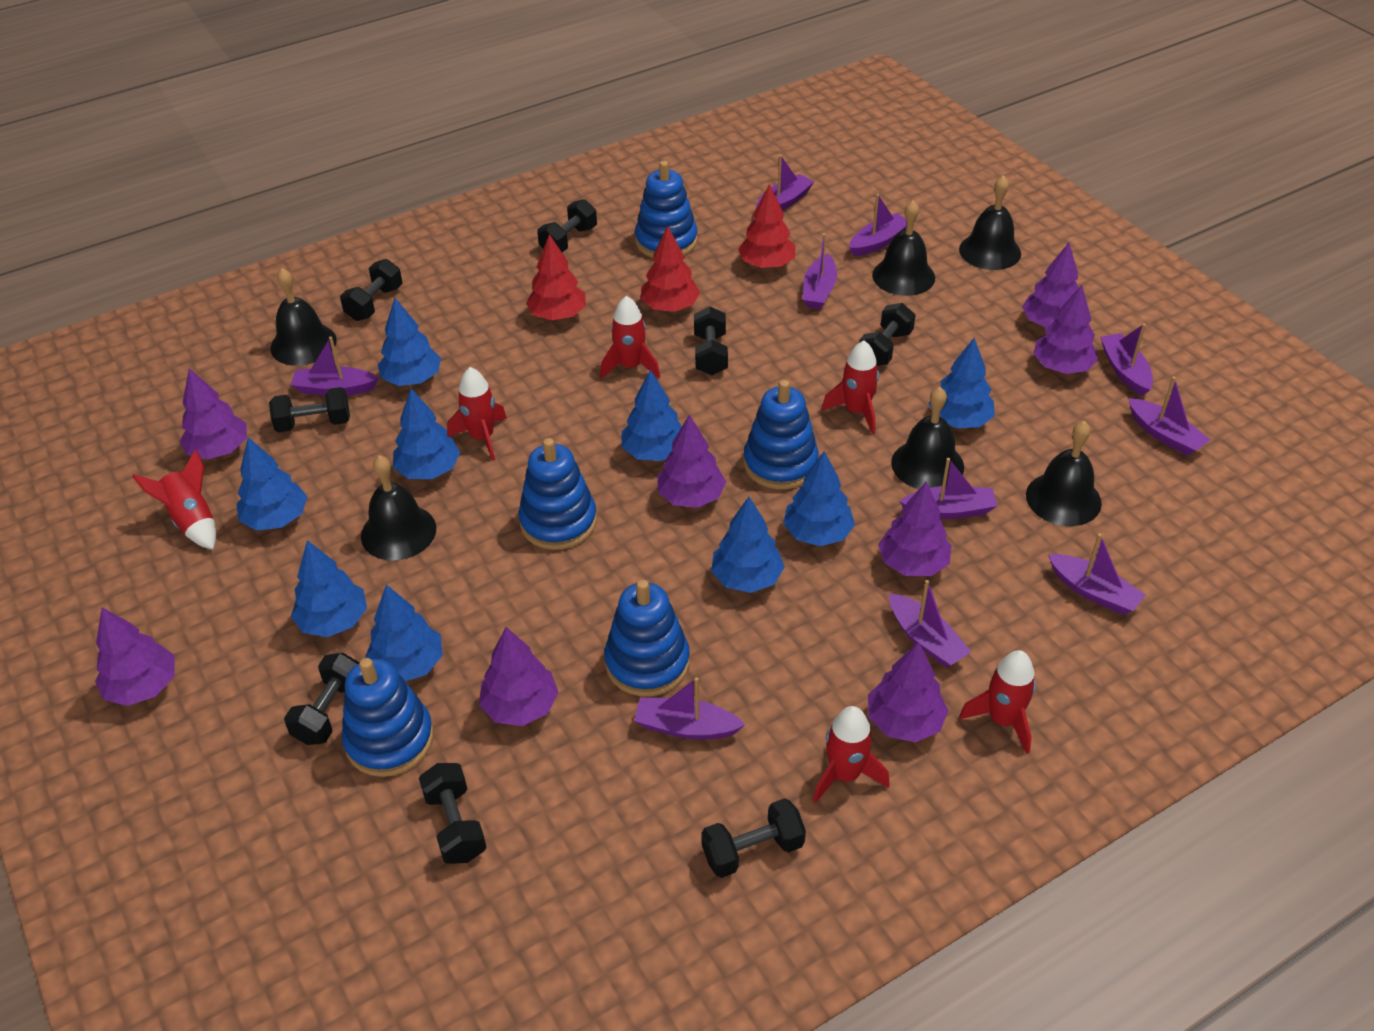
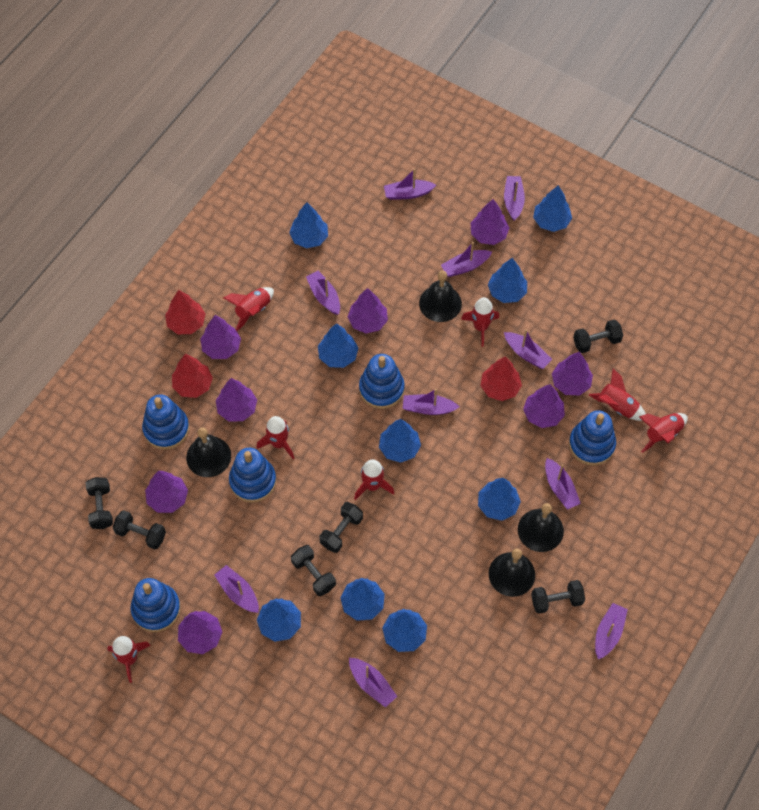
black bell: 6 -> 4
black dumbbell: 8 -> 6
red rocket: 6 -> 7

